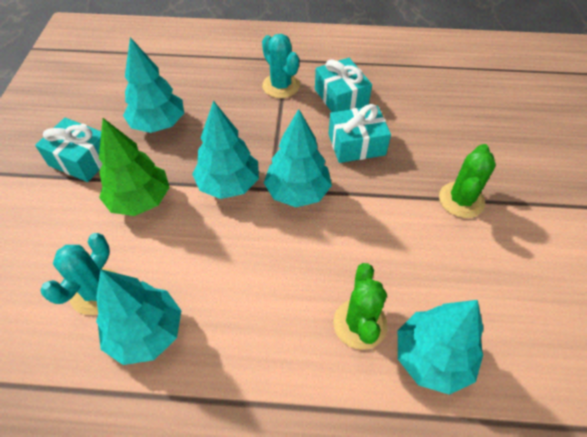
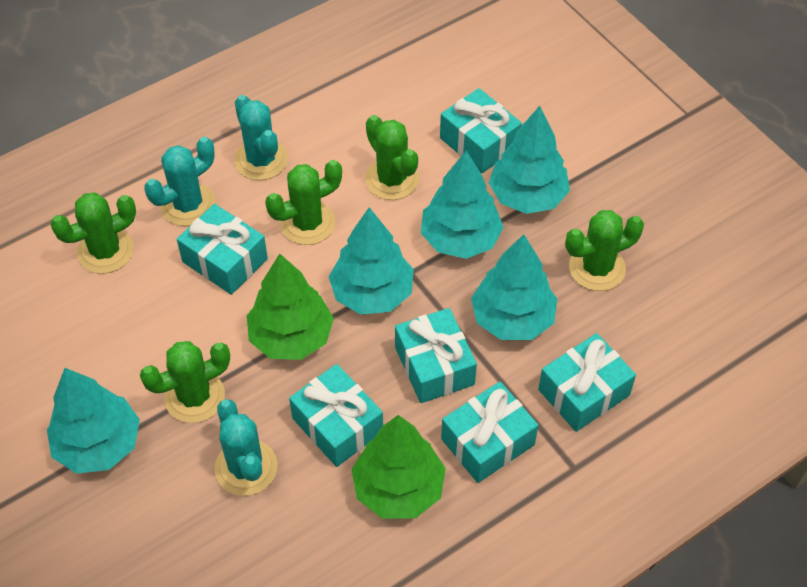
green cactus: 2 -> 5
green tree: 1 -> 2
turquoise cactus: 2 -> 3
turquoise gift: 3 -> 6

